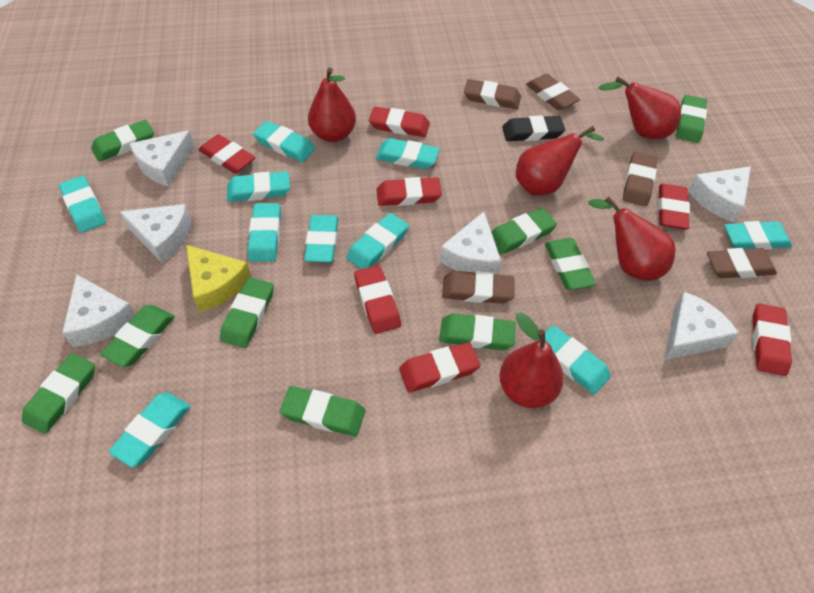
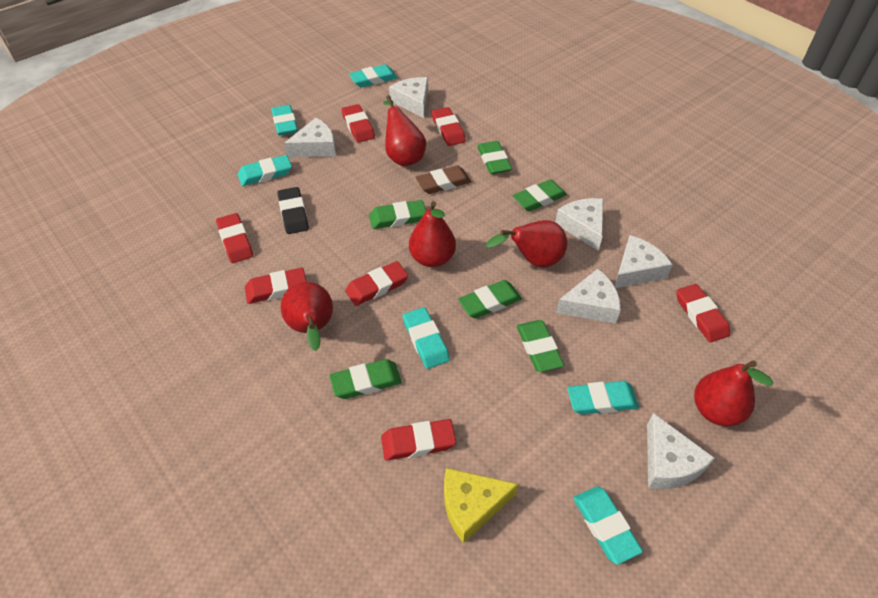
brown eraser: 5 -> 1
green eraser: 9 -> 6
turquoise eraser: 10 -> 6

